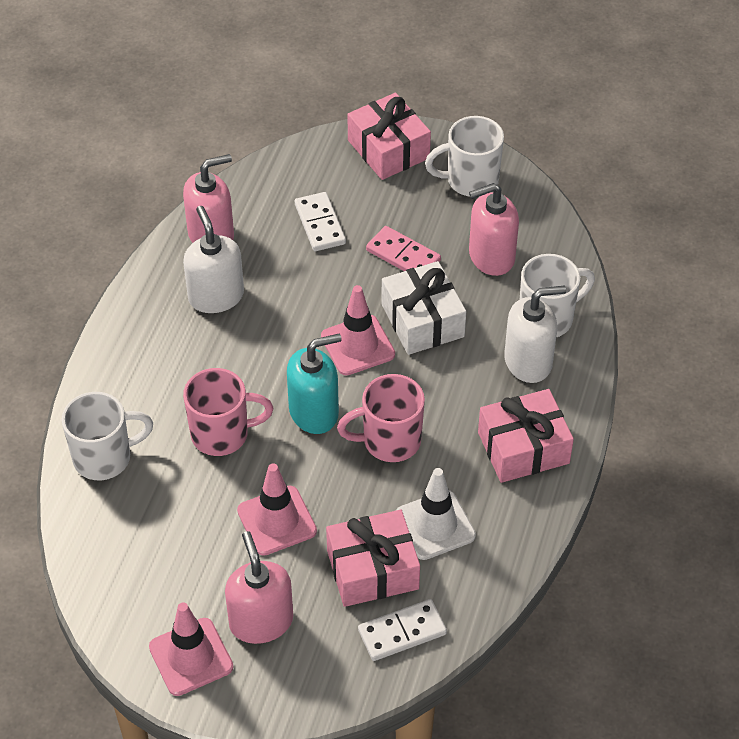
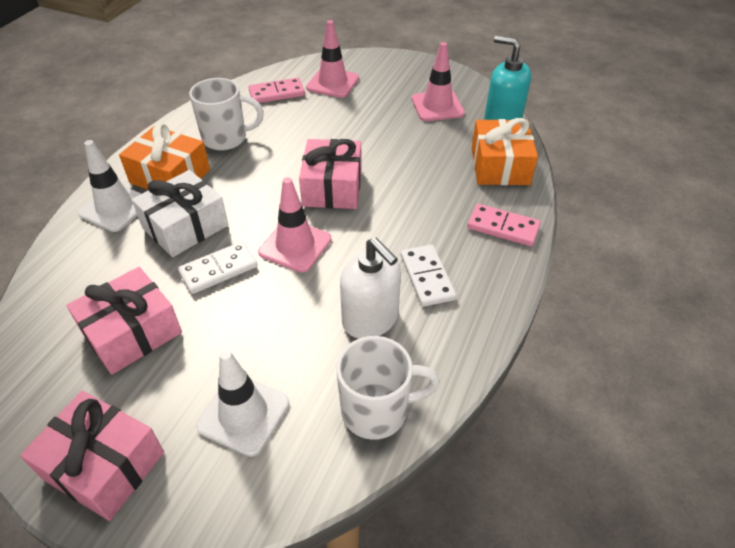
orange gift: 0 -> 2
pink domino: 1 -> 2
pink mug: 2 -> 0
pink soap dispenser: 3 -> 0
white mug: 3 -> 2
white soap dispenser: 2 -> 1
white traffic cone: 1 -> 2

